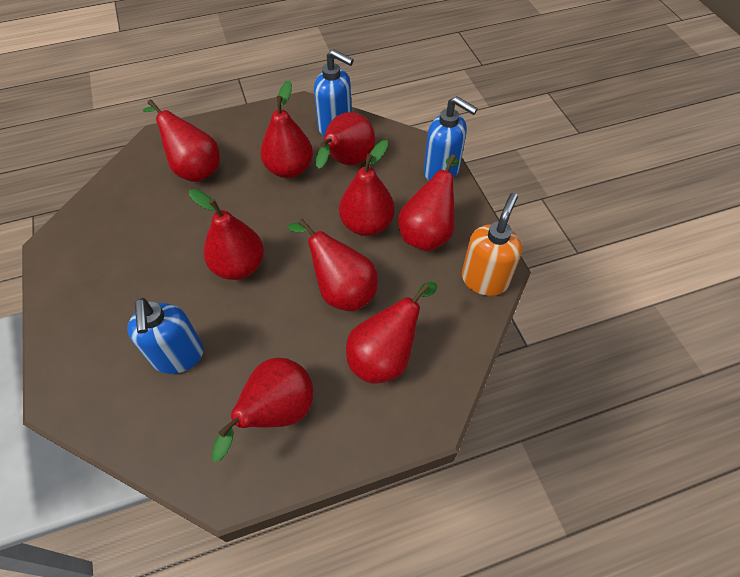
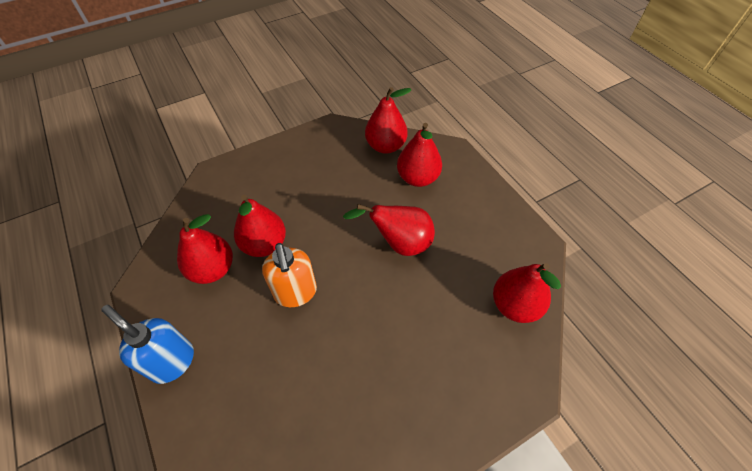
blue soap dispenser: 3 -> 1
red pear: 9 -> 6

